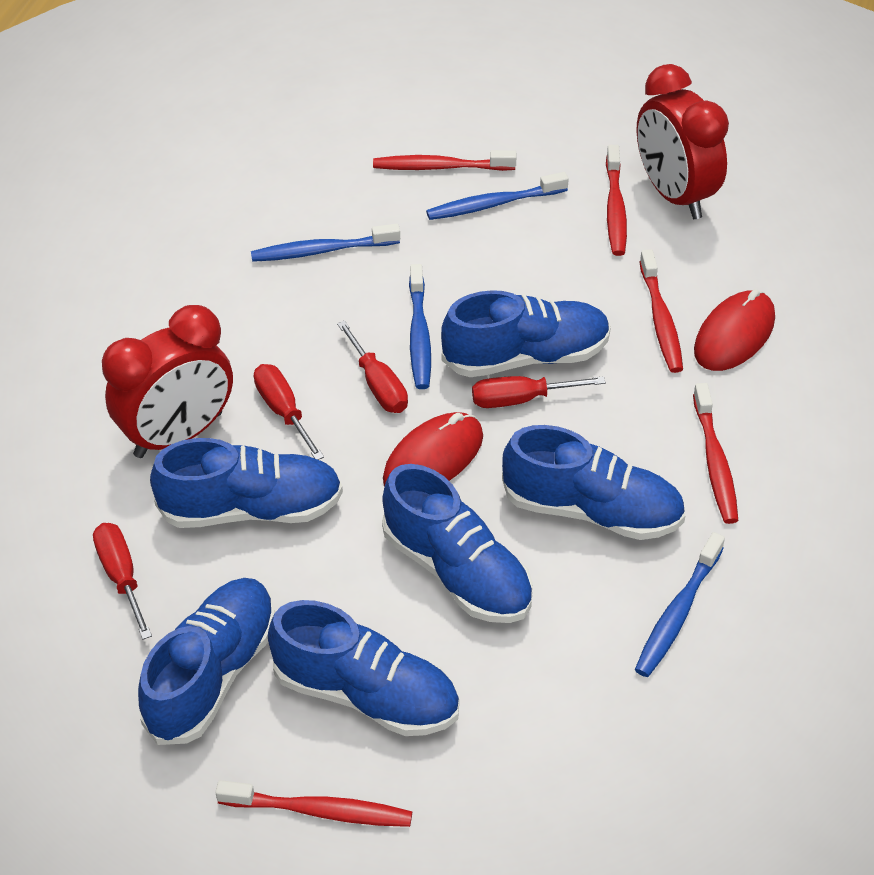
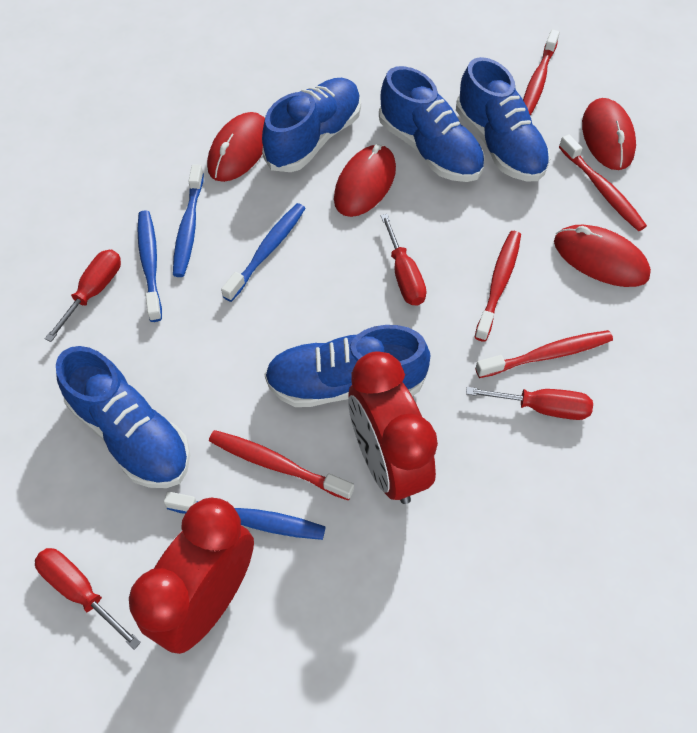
blue shoe: 6 -> 5
red mouse: 2 -> 4

